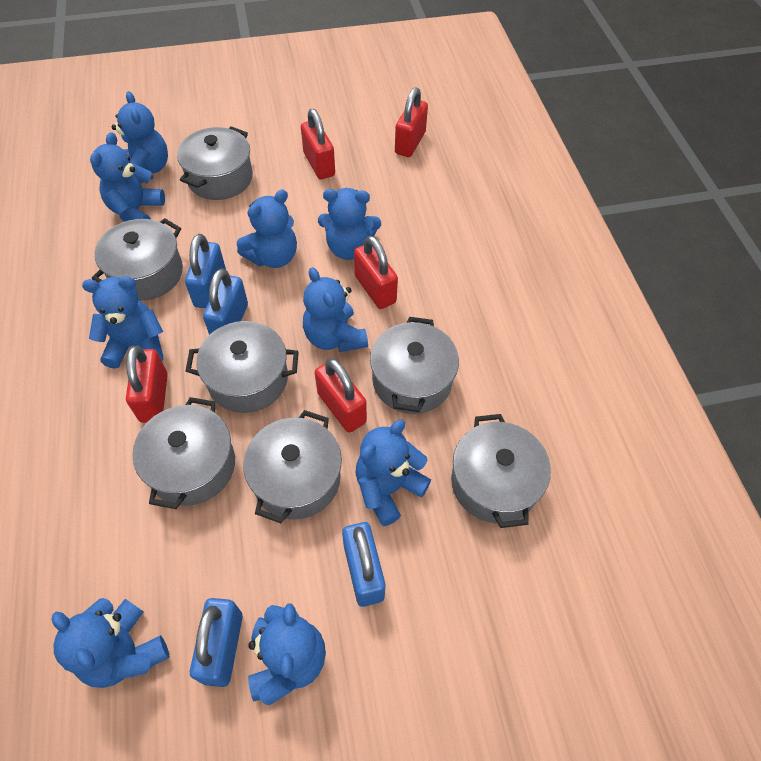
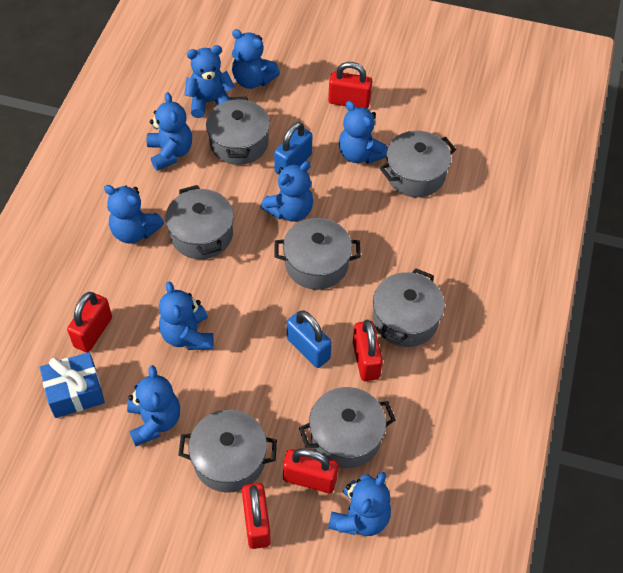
blue gift: 0 -> 1
blue padlock: 4 -> 2

